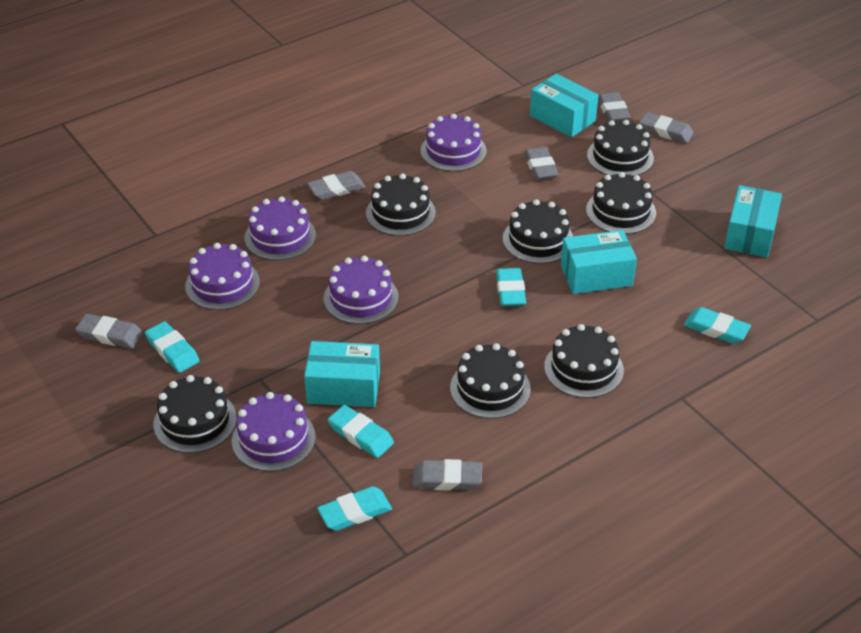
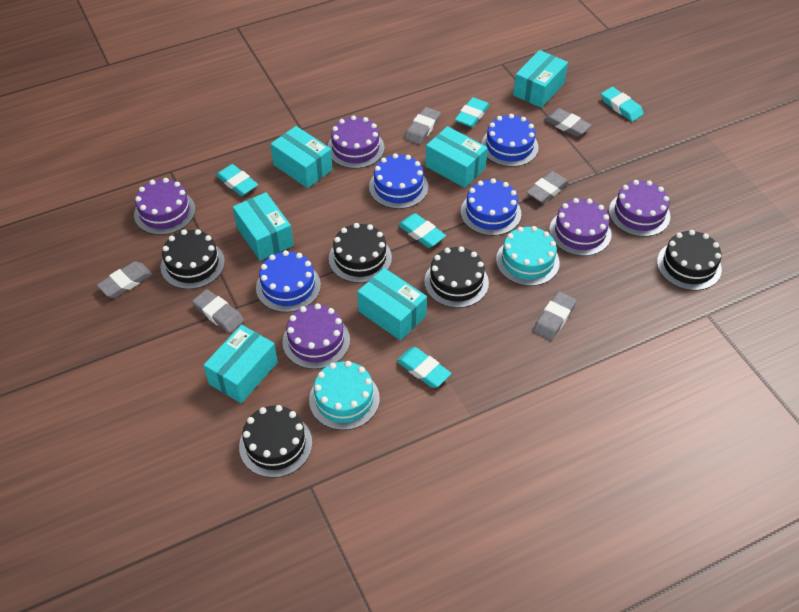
black cake: 7 -> 5
blue cake: 0 -> 4
turquoise box: 4 -> 6
turquoise cake: 0 -> 2

